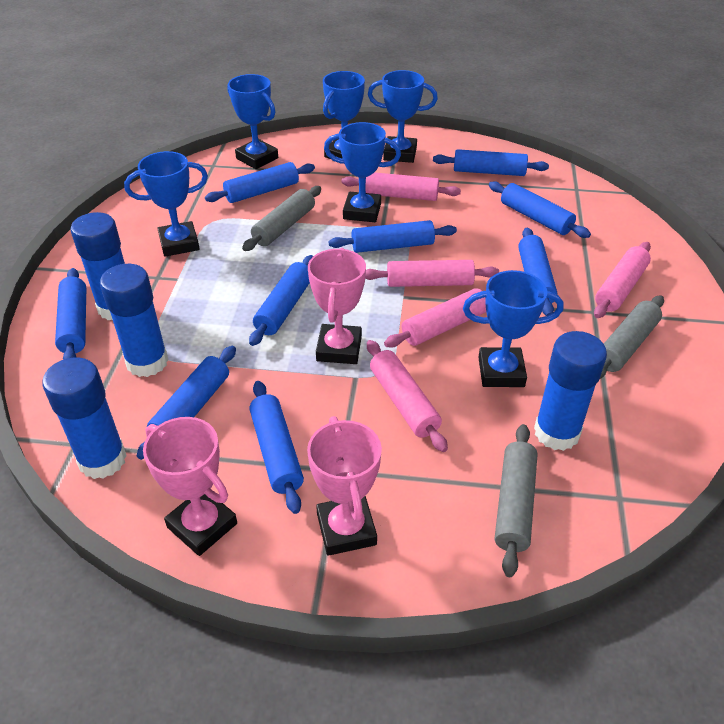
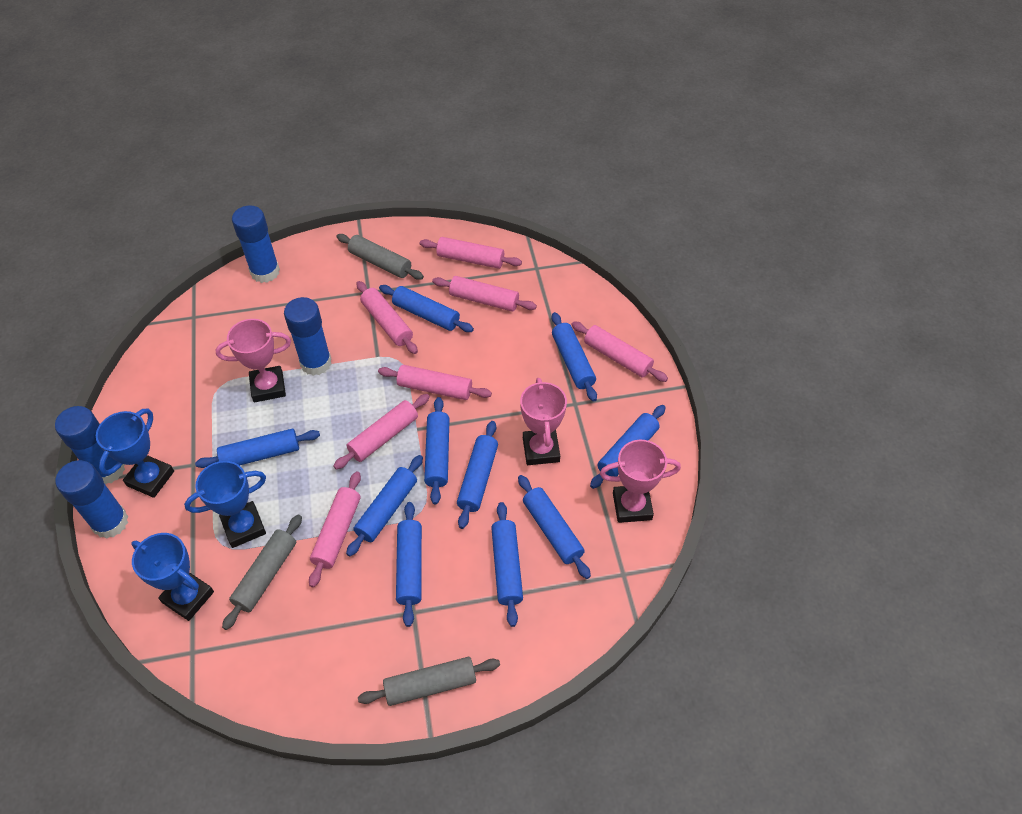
blue rolling pin: 9 -> 10
blue trophy: 6 -> 3
pink rolling pin: 5 -> 7

